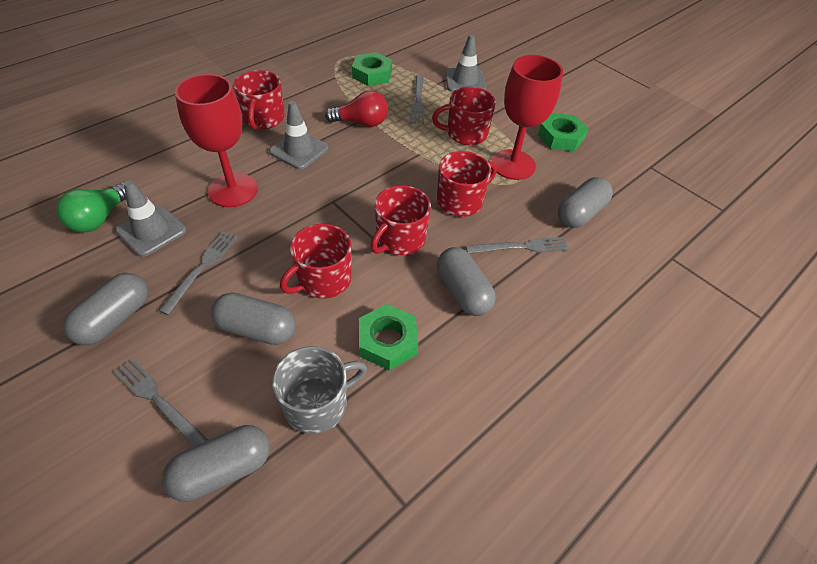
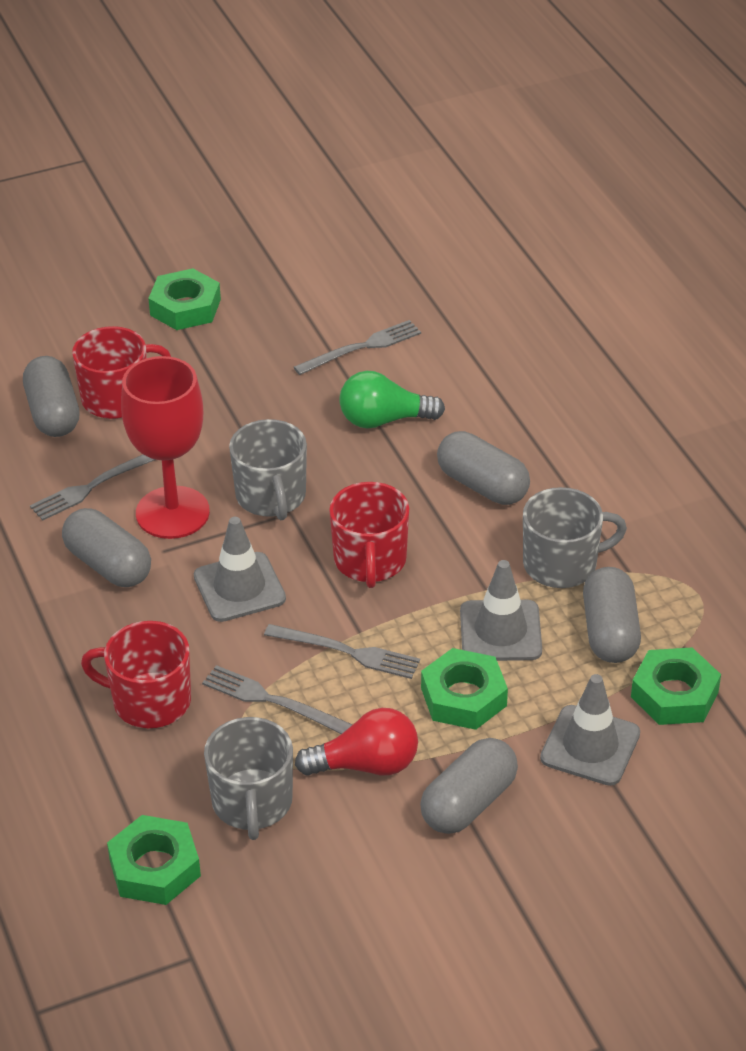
green nut: 3 -> 4
grey mug: 1 -> 3
red goblet: 2 -> 1
red mug: 5 -> 3

